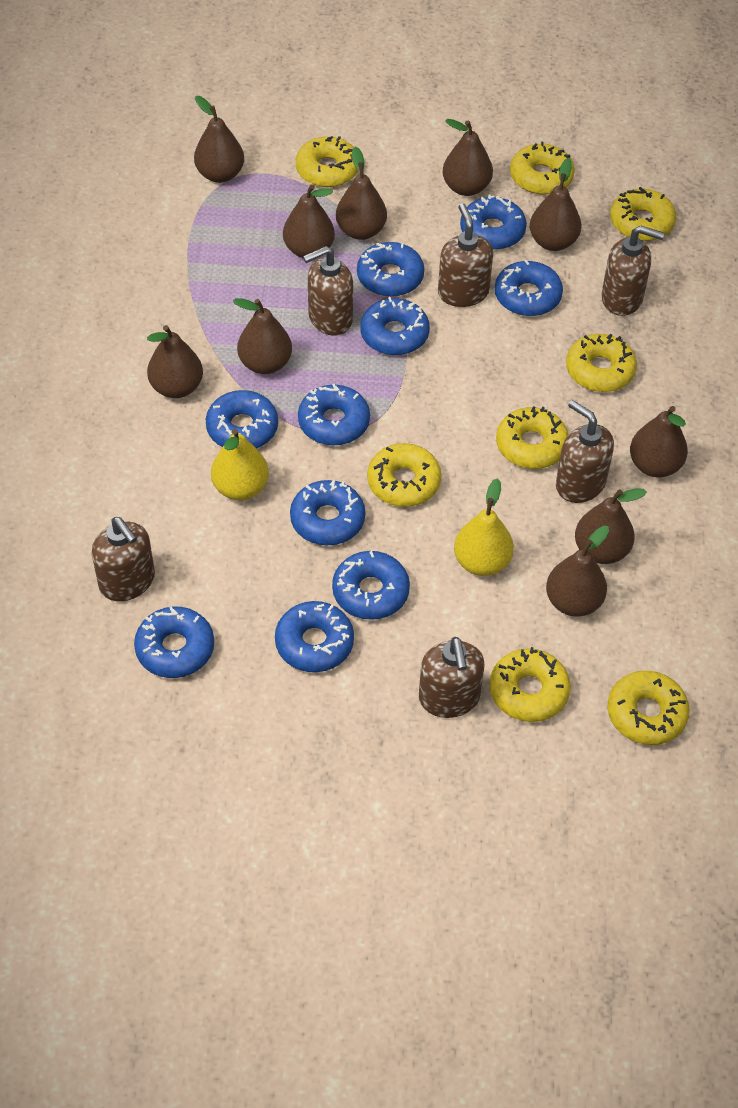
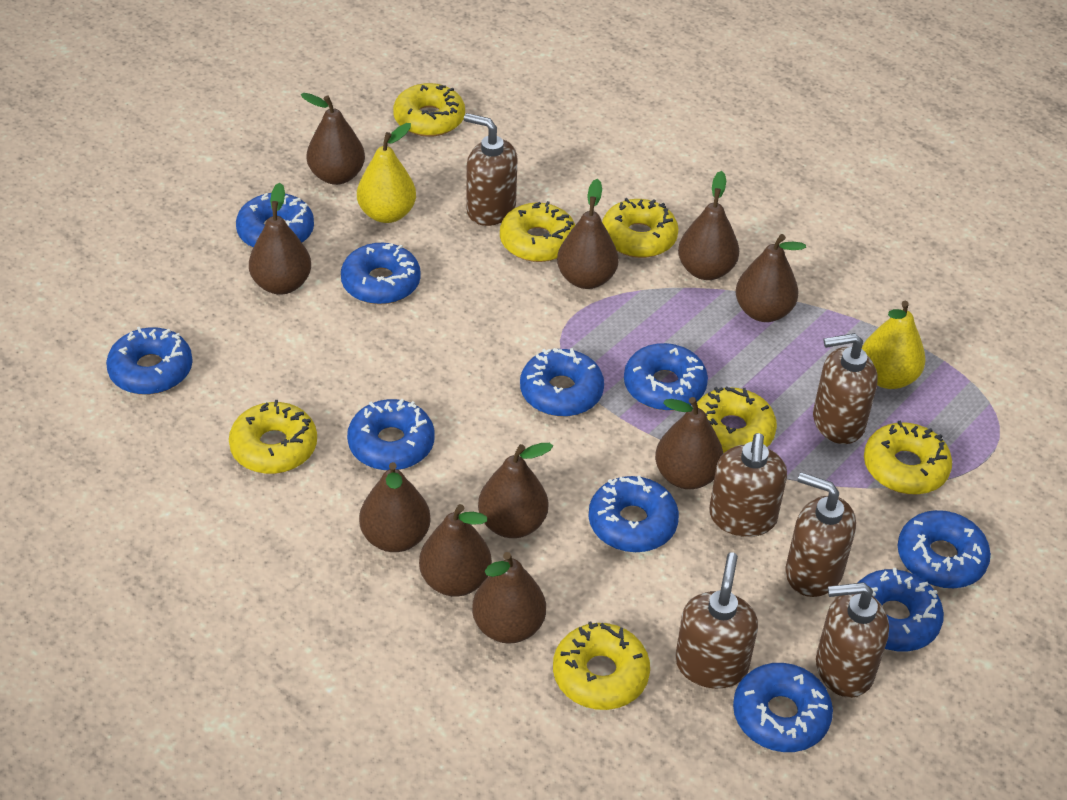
yellow donut: 8 -> 7

